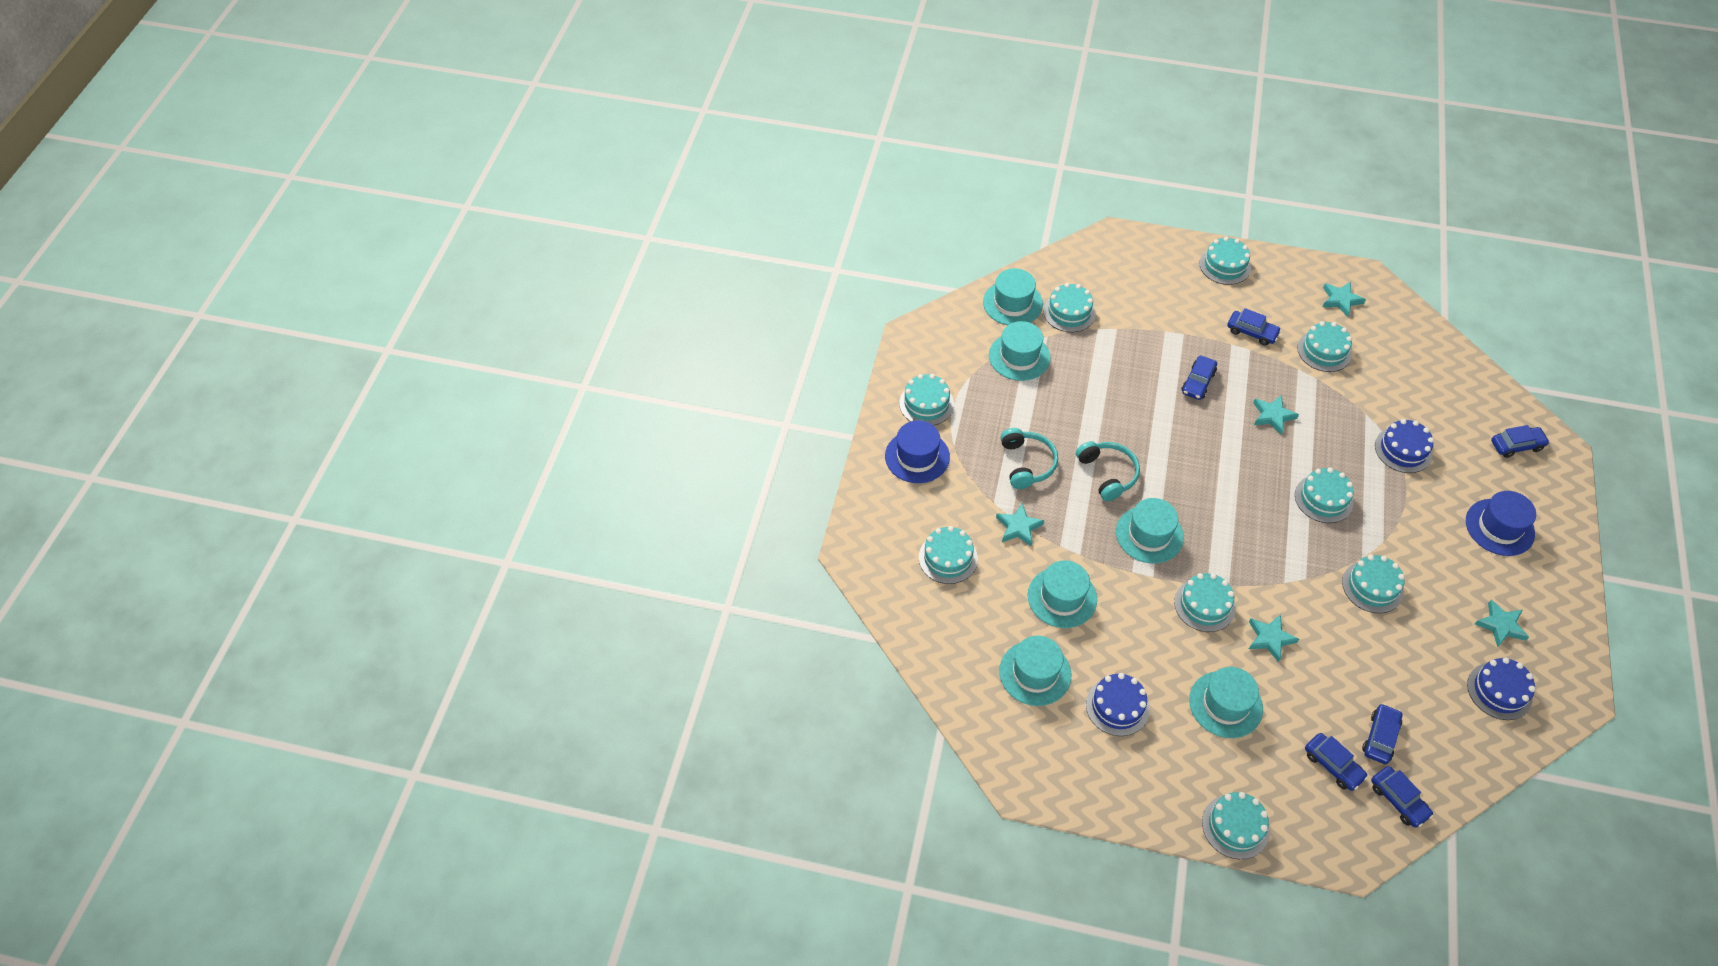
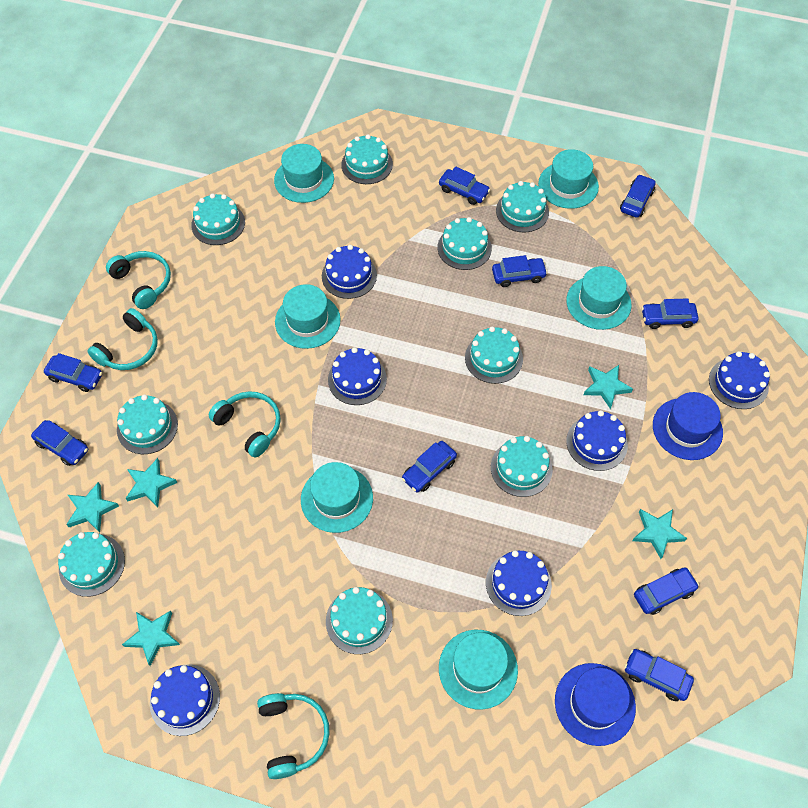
blue cake: 3 -> 6
blue car: 6 -> 9
turquoise headphones: 2 -> 4

